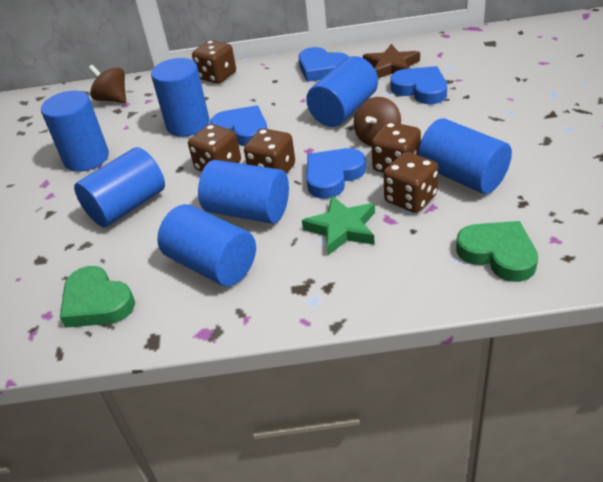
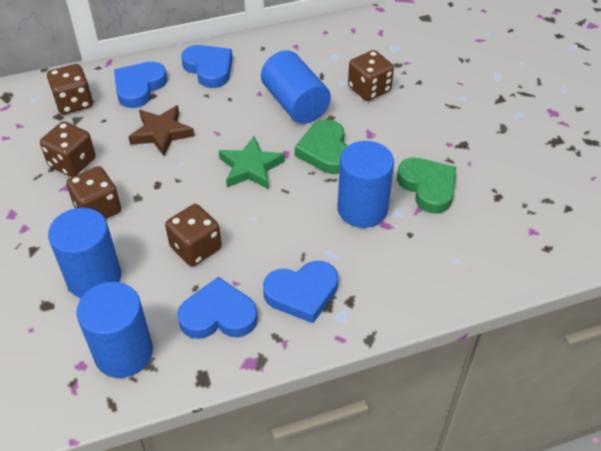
blue cylinder: 7 -> 4
brown spinning top: 2 -> 0

